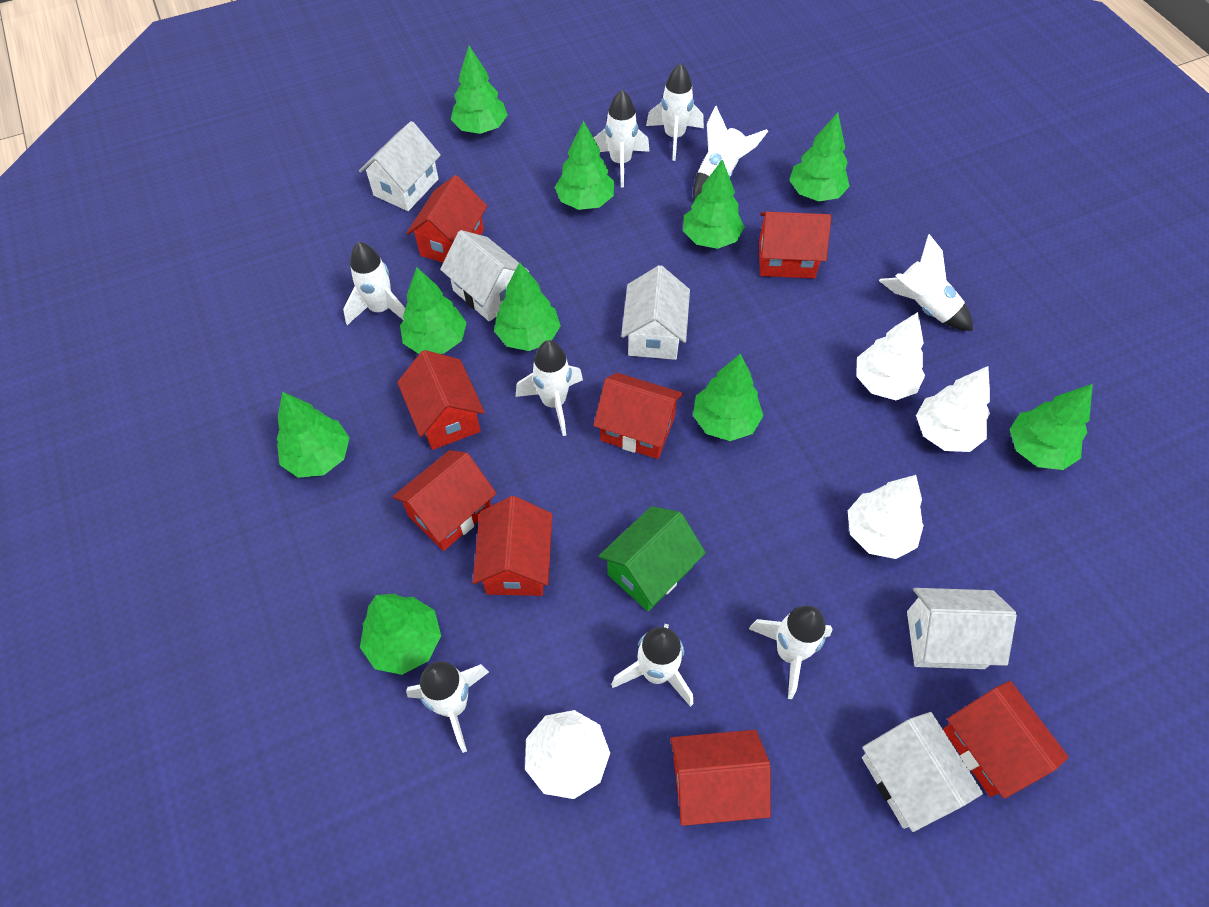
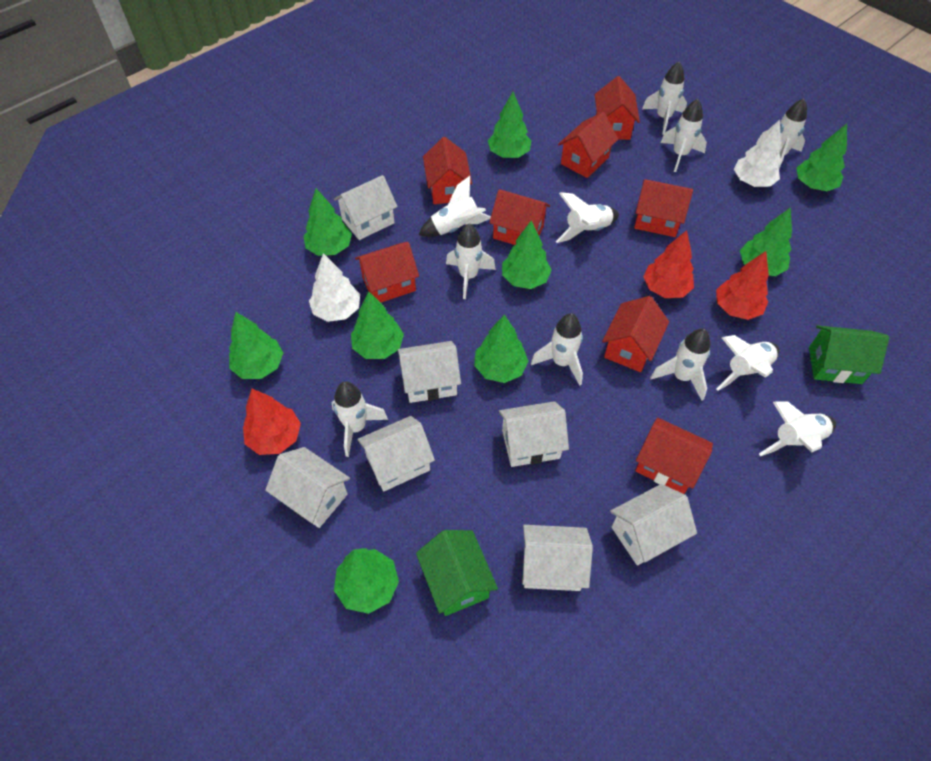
green house: 1 -> 2
green tree: 10 -> 9
red tree: 0 -> 3
white house: 5 -> 7
white rocket: 9 -> 11
white tree: 4 -> 2

